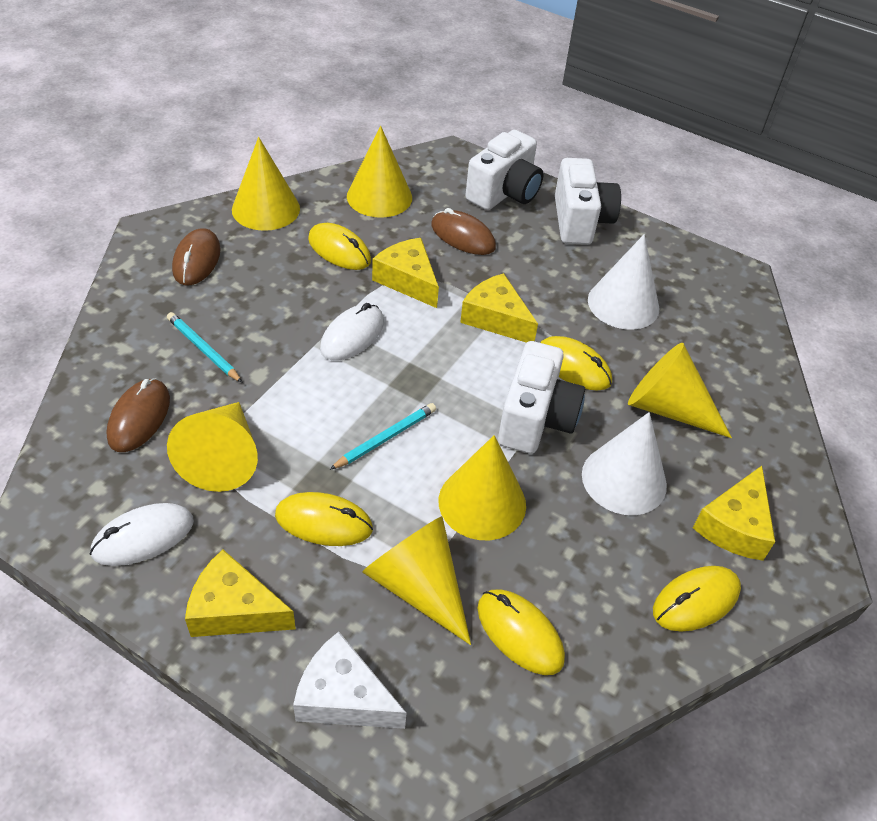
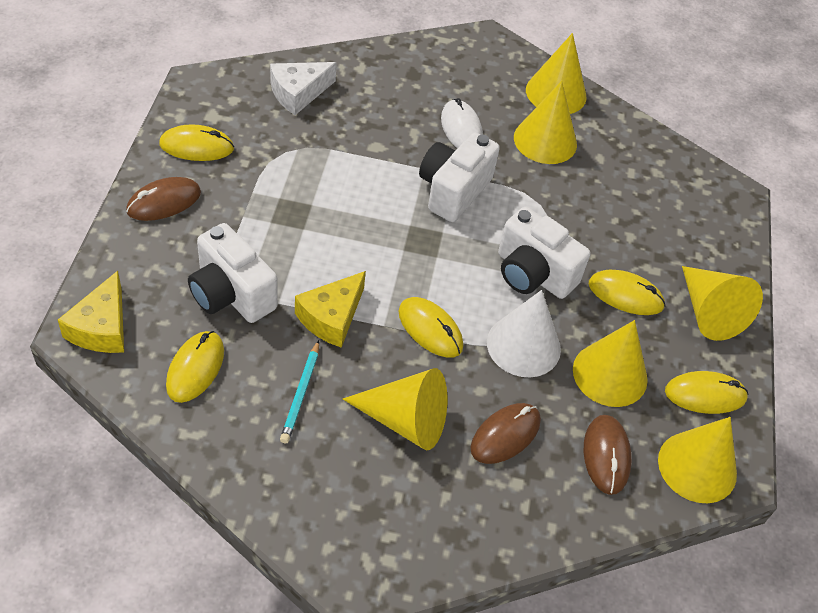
turquoise pencil: 2 -> 1
white cone: 2 -> 1
white mouse: 2 -> 1
yellow cheese: 4 -> 2

